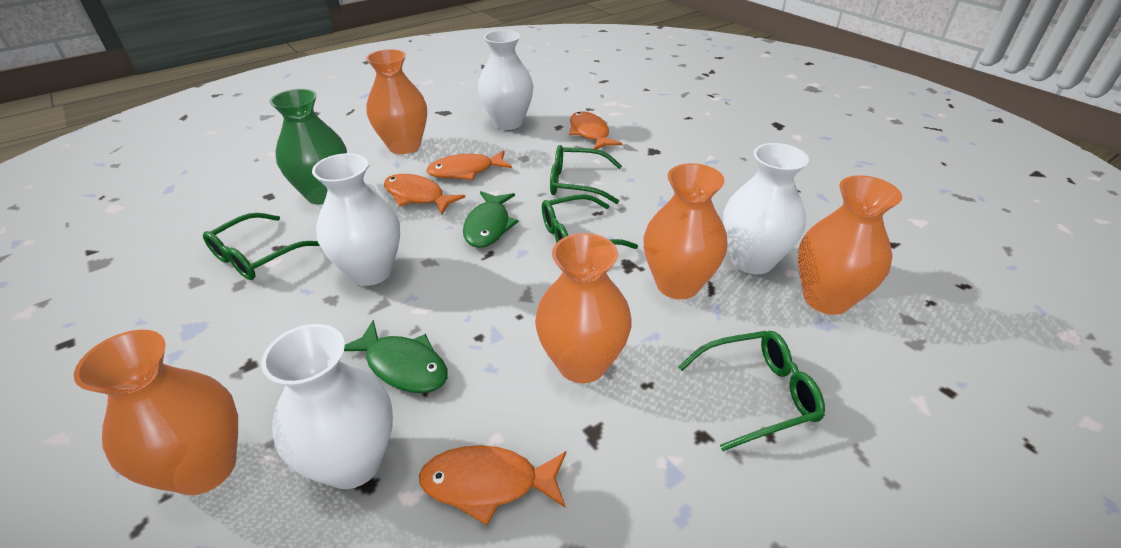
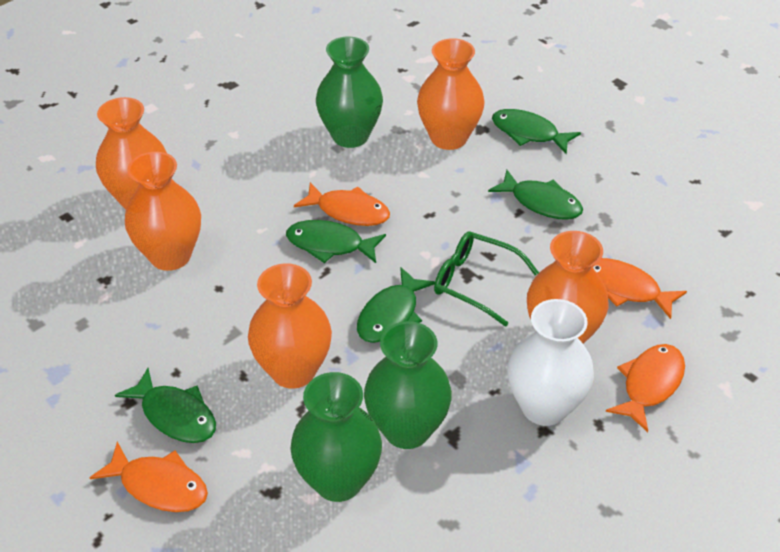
green fish: 2 -> 5
green glasses: 4 -> 1
green vase: 1 -> 3
white vase: 4 -> 1

